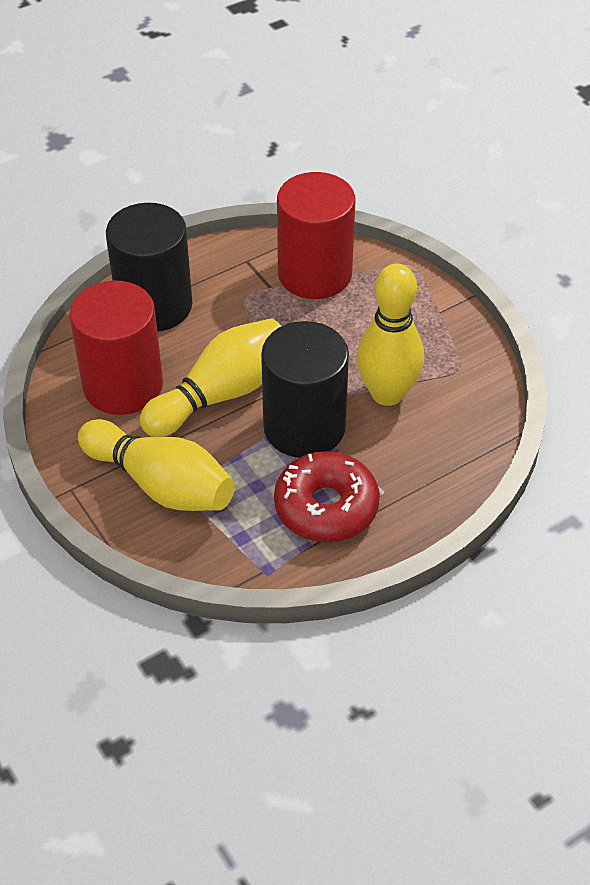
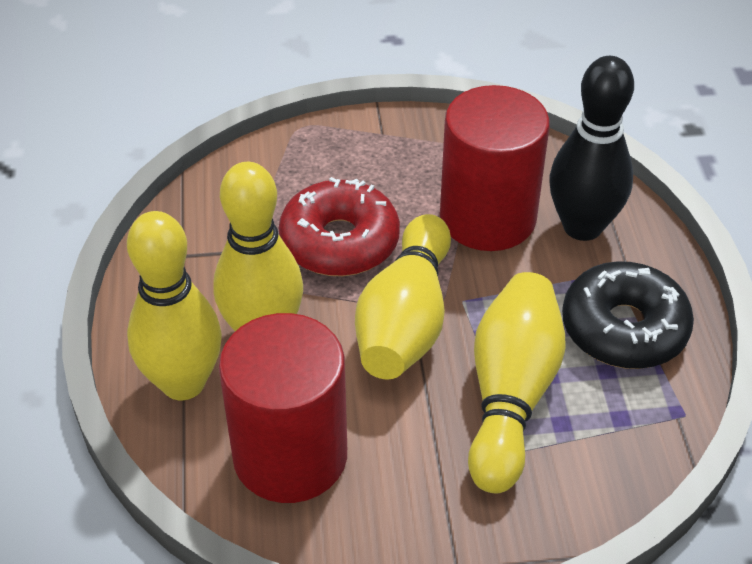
black bowling pin: 0 -> 1
black cylinder: 2 -> 0
black donut: 0 -> 1
yellow bowling pin: 3 -> 4

